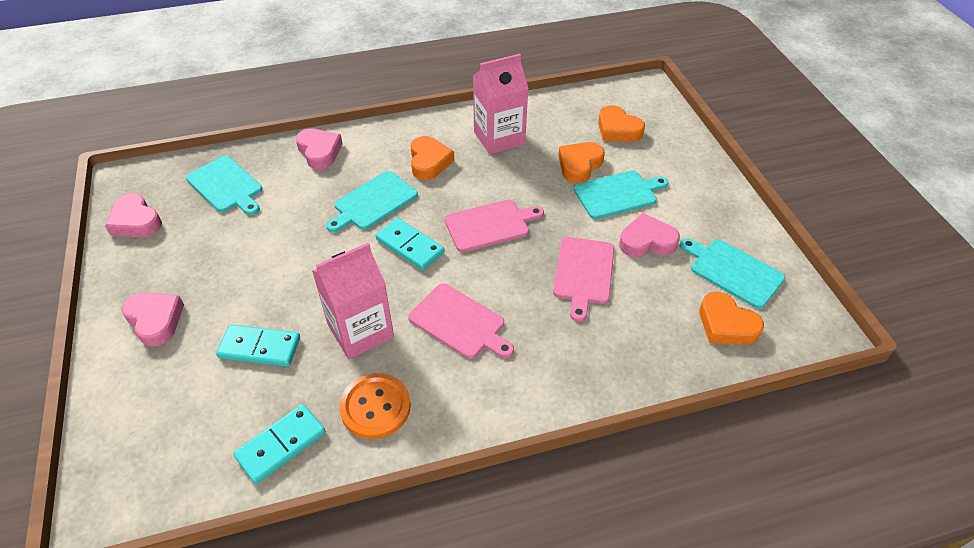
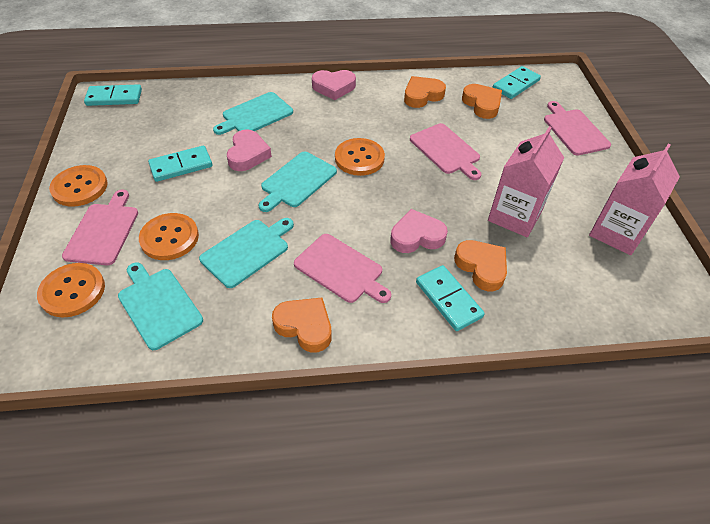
orange button: 1 -> 4
pink cutting board: 3 -> 4
pink heart: 4 -> 3
turquoise domino: 3 -> 4

